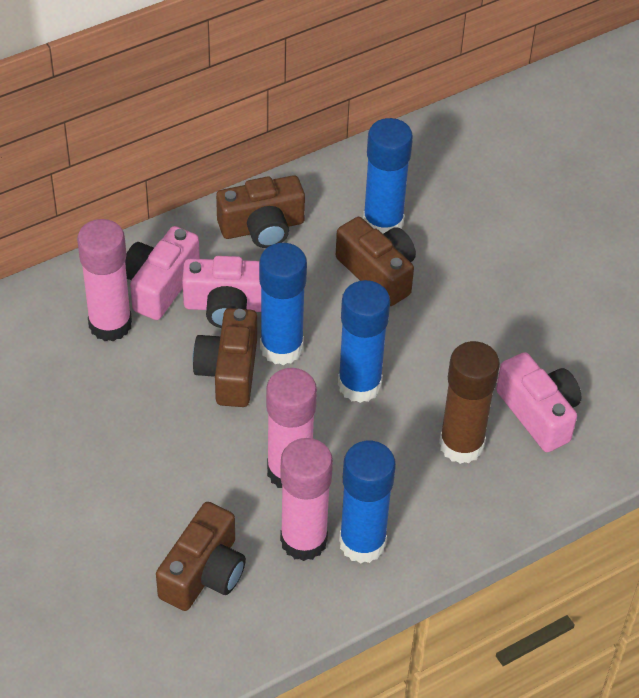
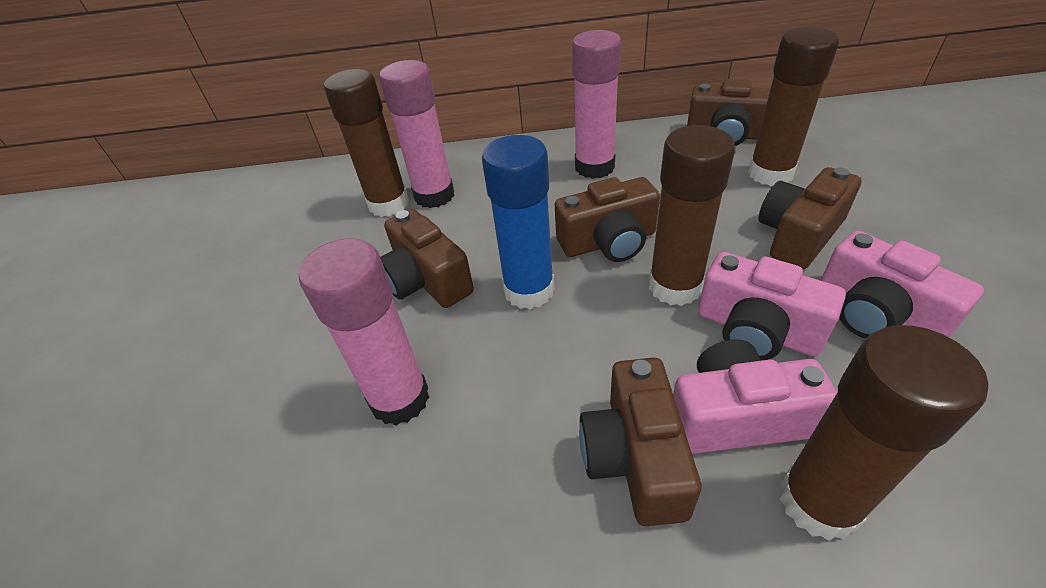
blue glue stick: 4 -> 1
brown camera: 4 -> 5
brown glue stick: 1 -> 4

